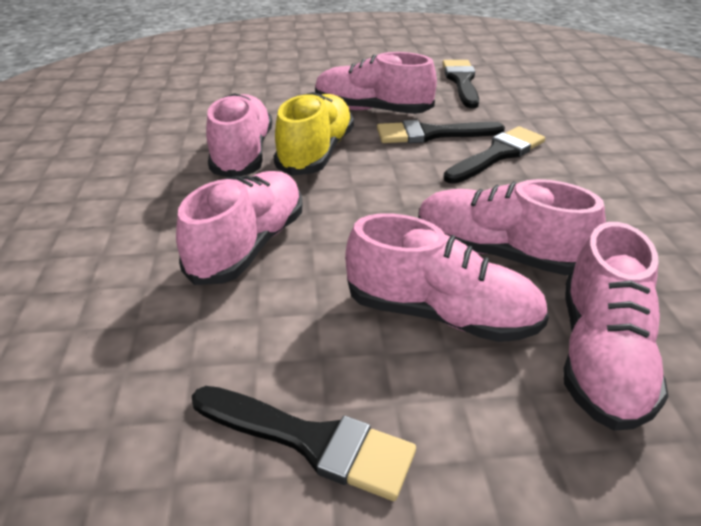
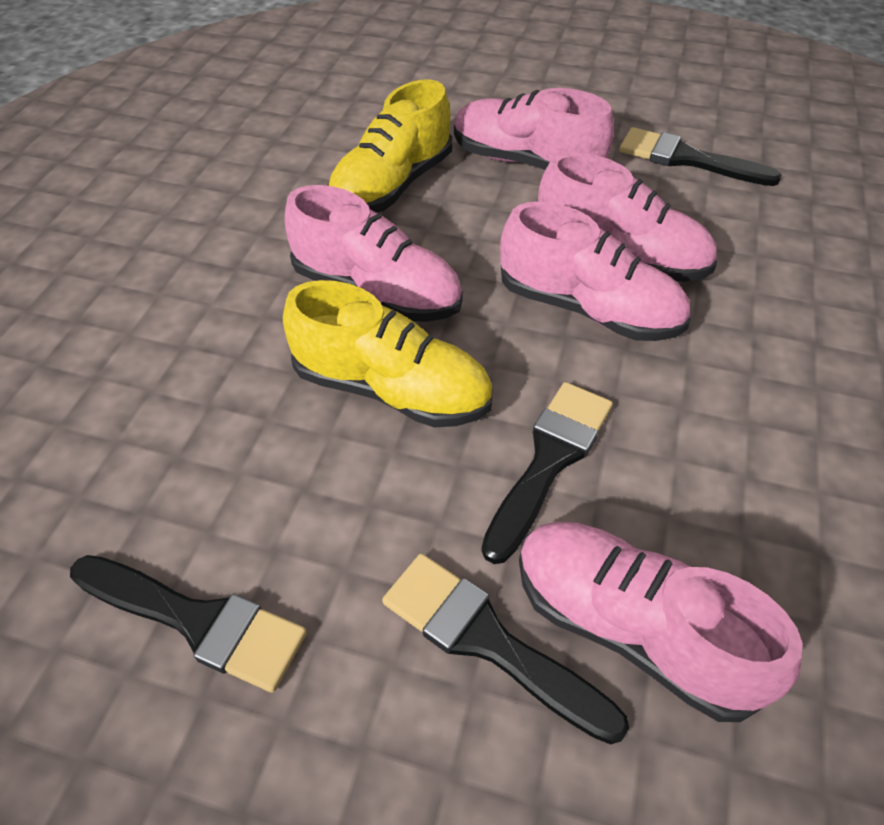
pink shoe: 6 -> 5
yellow shoe: 1 -> 2

